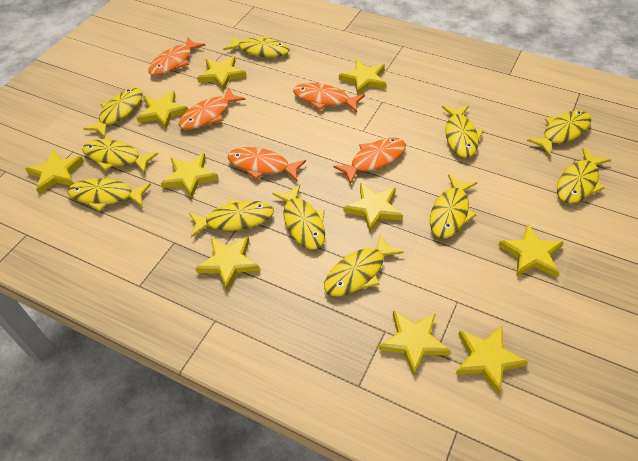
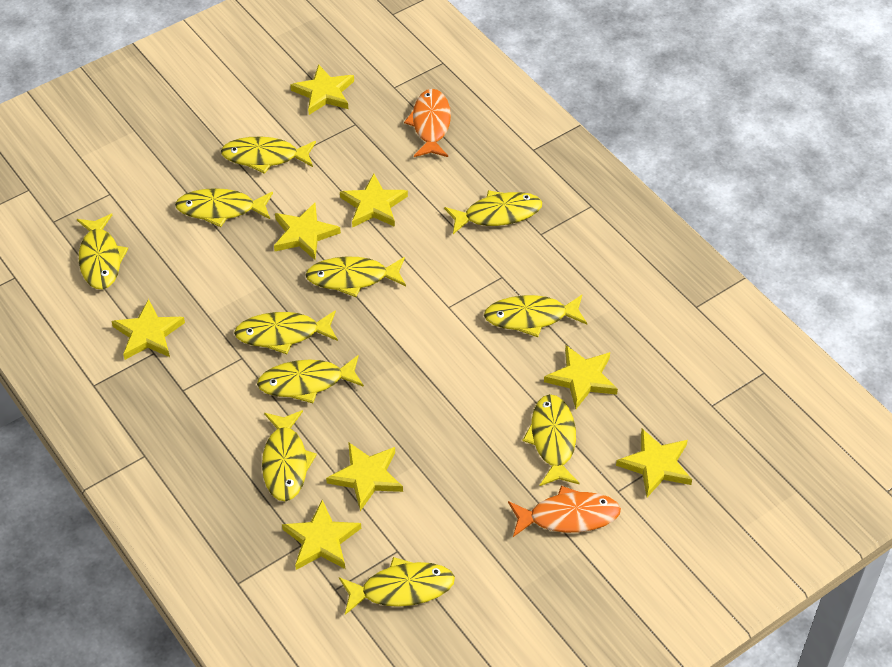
orange fish: 5 -> 2
yellow star: 10 -> 8

